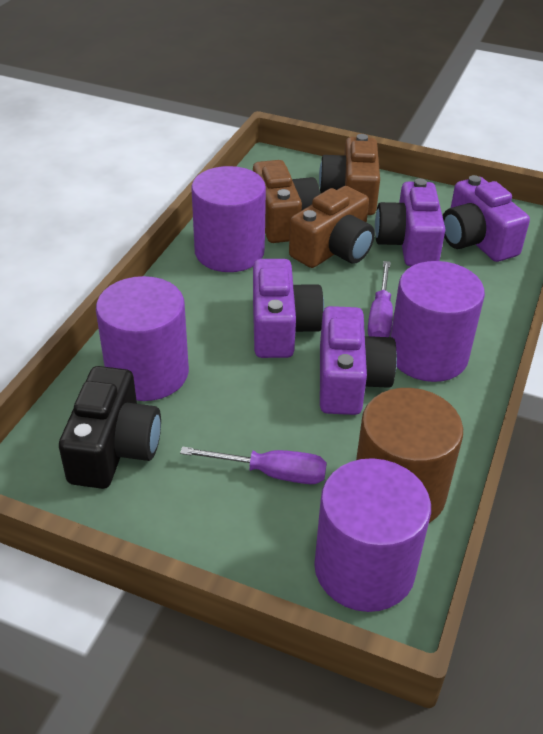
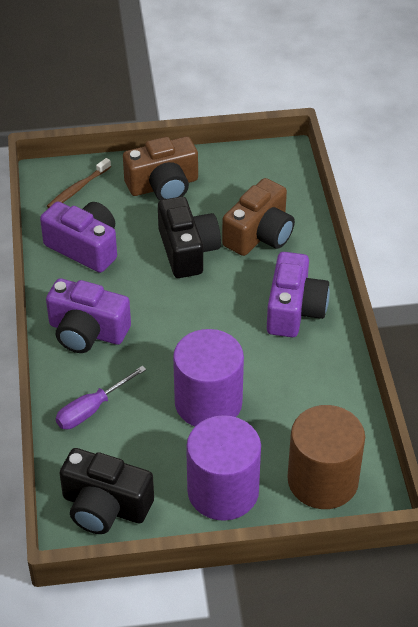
black camera: 1 -> 2
brown camera: 3 -> 2
brown toothbrush: 0 -> 1
purple camera: 4 -> 3
purple cylinder: 4 -> 2
purple screwdriver: 2 -> 1

